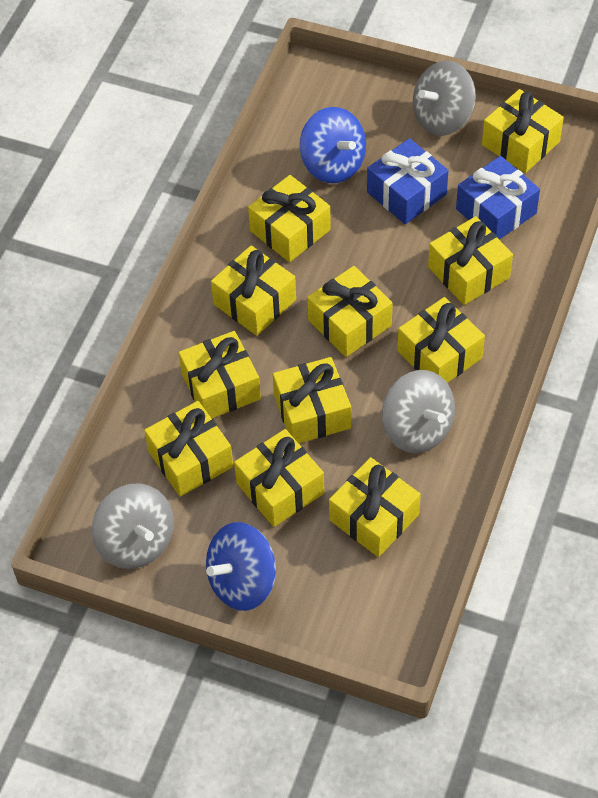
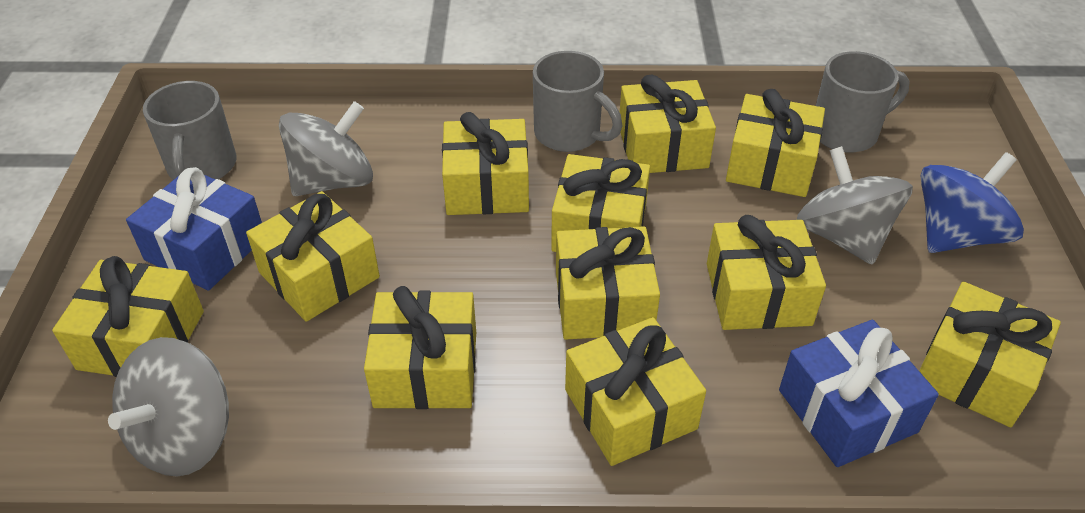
blue spinning top: 2 -> 1
grey mug: 0 -> 3

